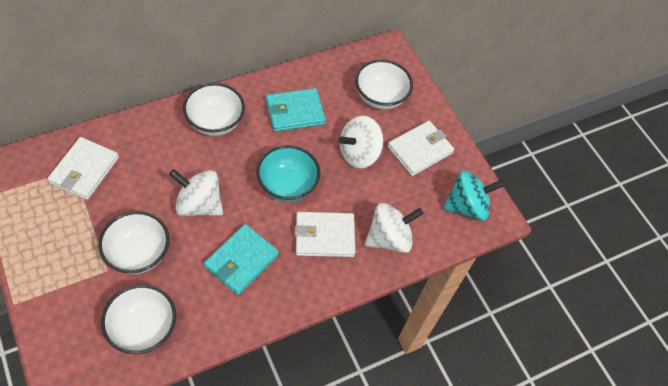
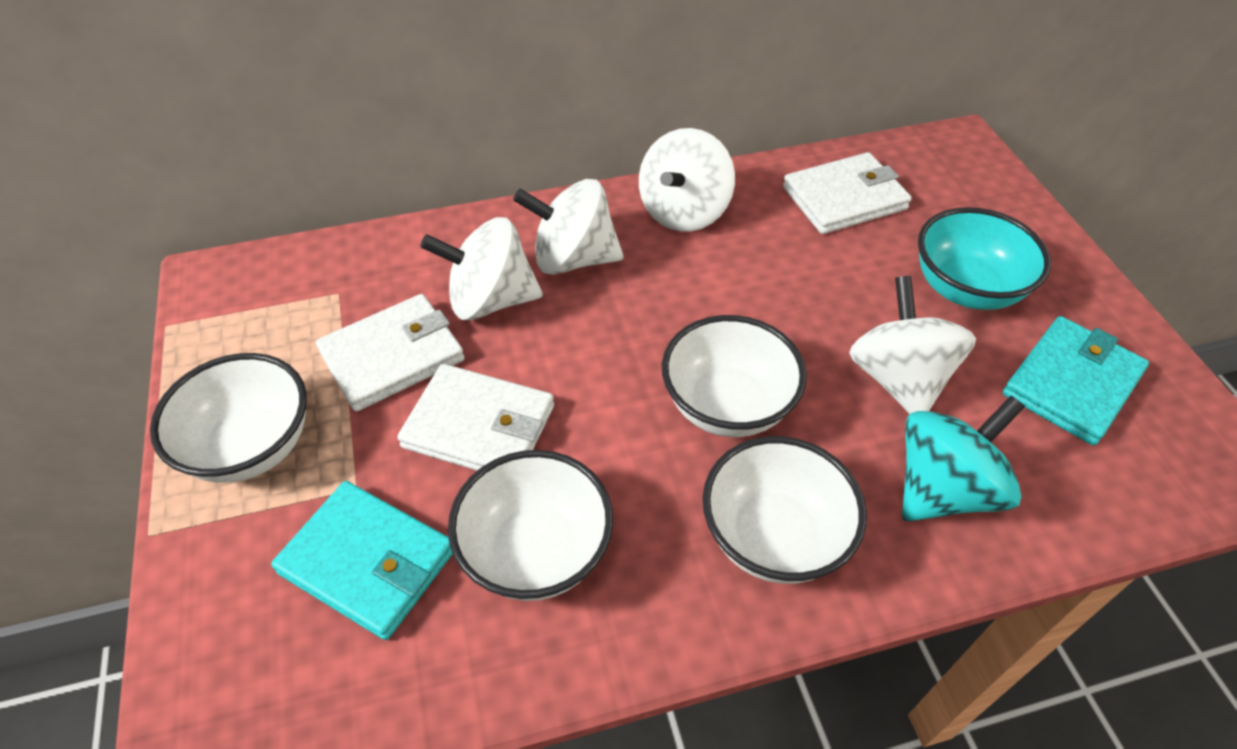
white spinning top: 3 -> 4

